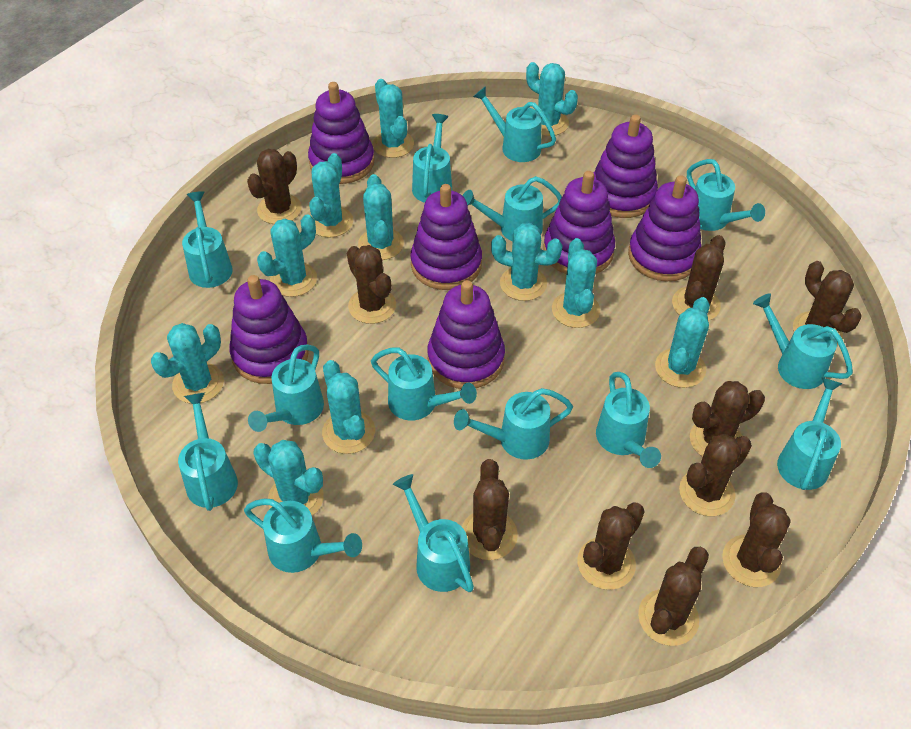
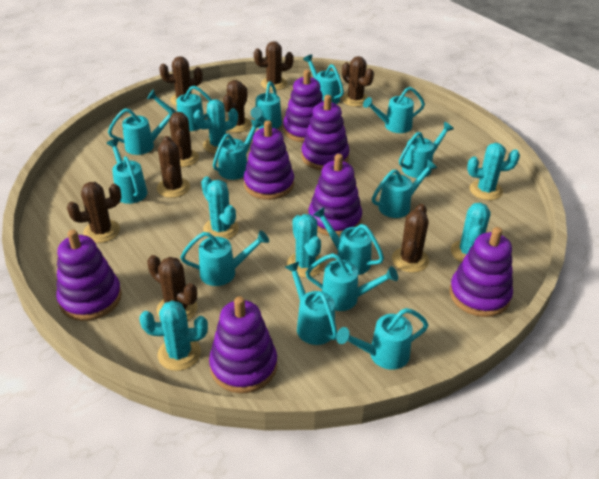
brown cactus: 10 -> 9
turquoise cactus: 11 -> 6

